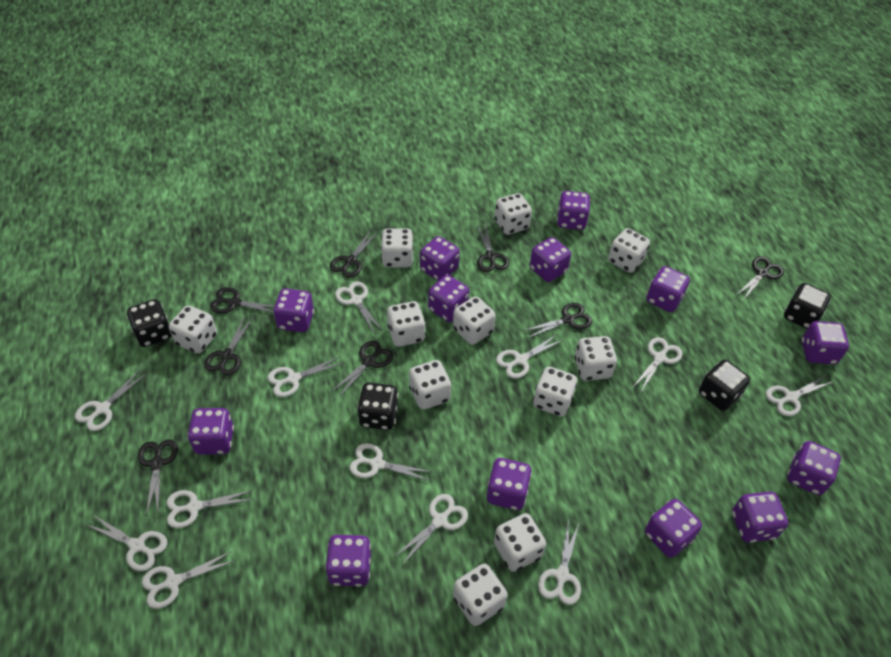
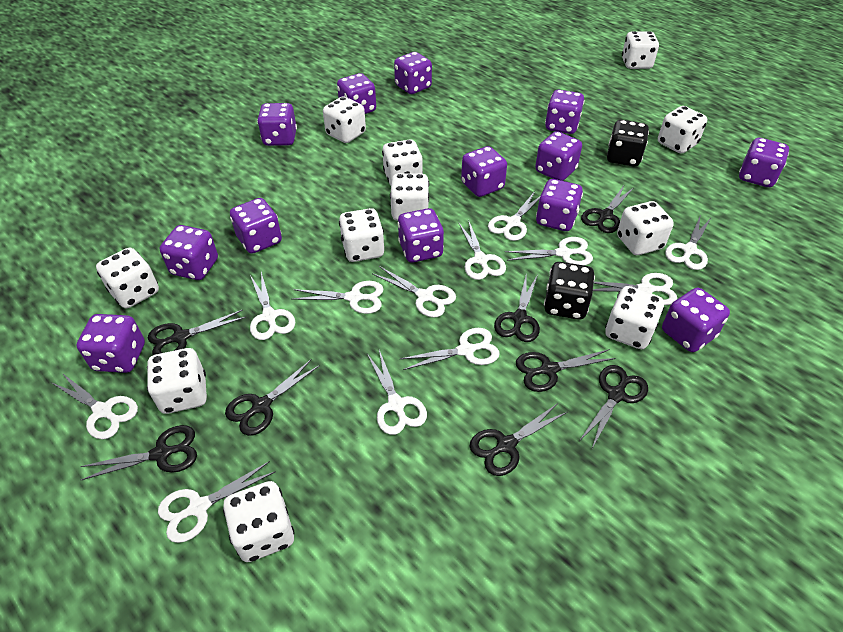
black dice: 4 -> 2

